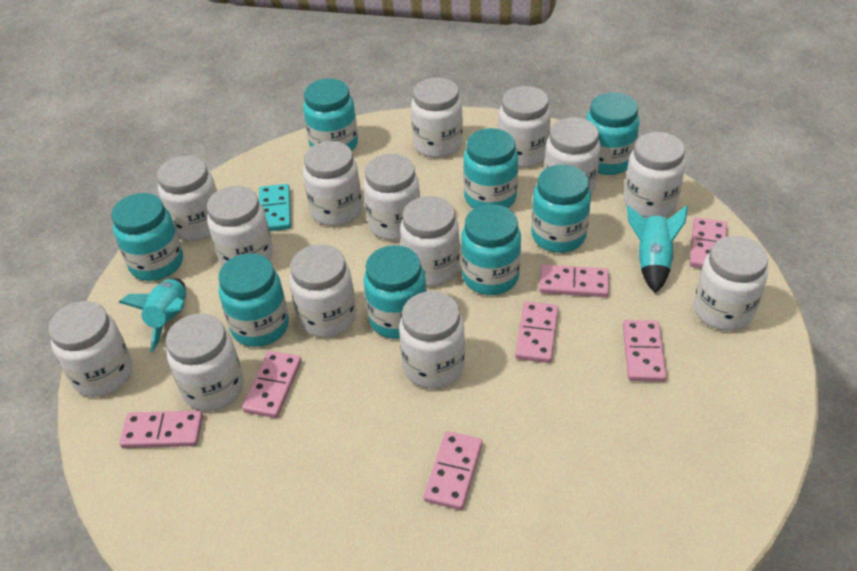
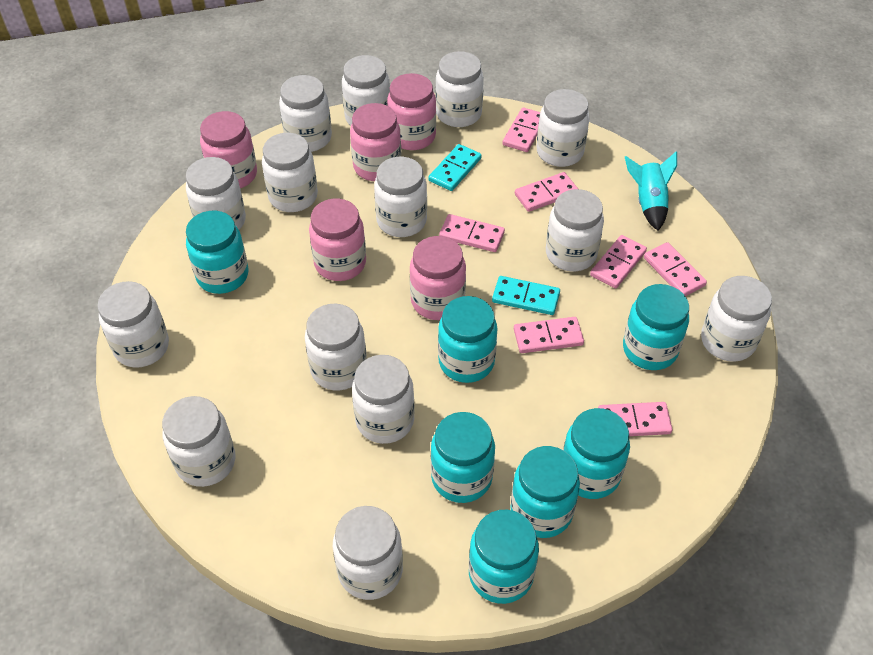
pink jar: 0 -> 5
turquoise domino: 1 -> 2
turquoise jar: 8 -> 7
turquoise rocket: 2 -> 1

